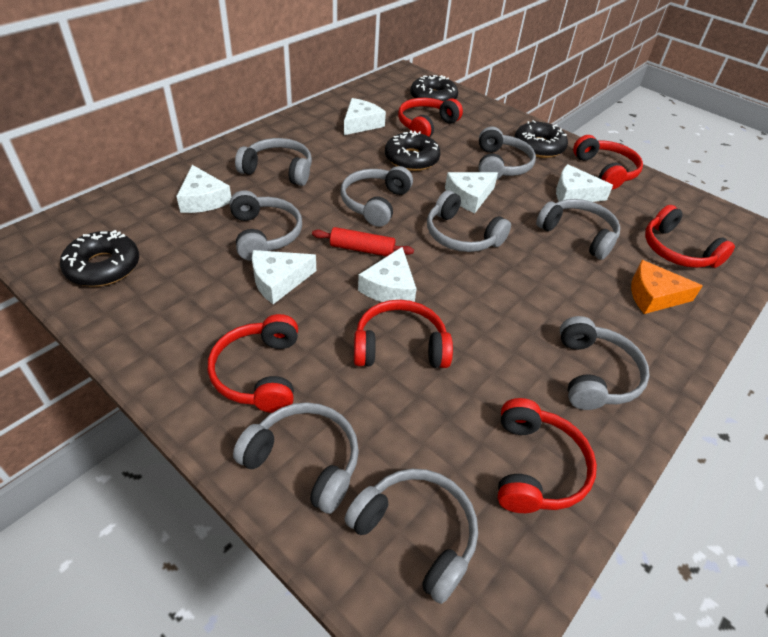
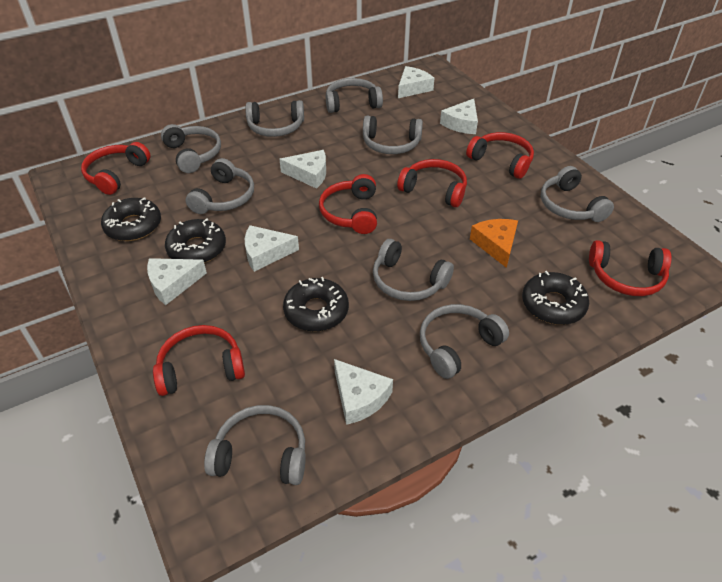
red rolling pin: 1 -> 0

